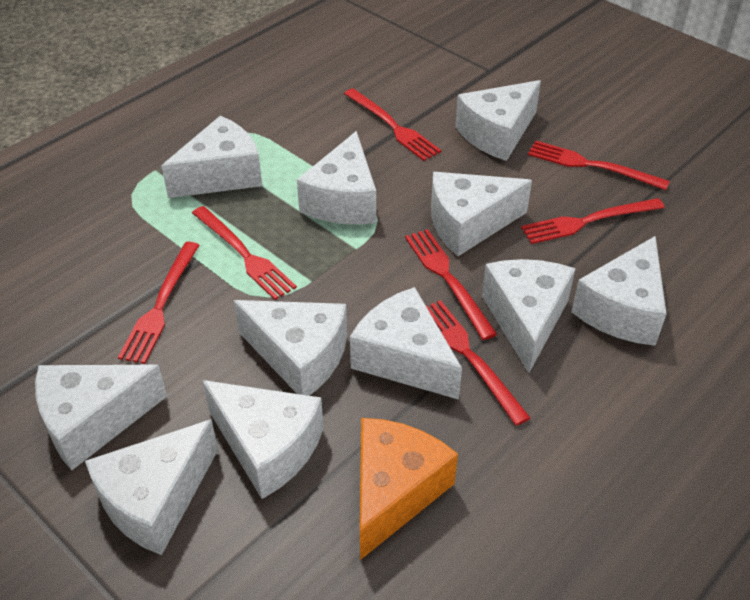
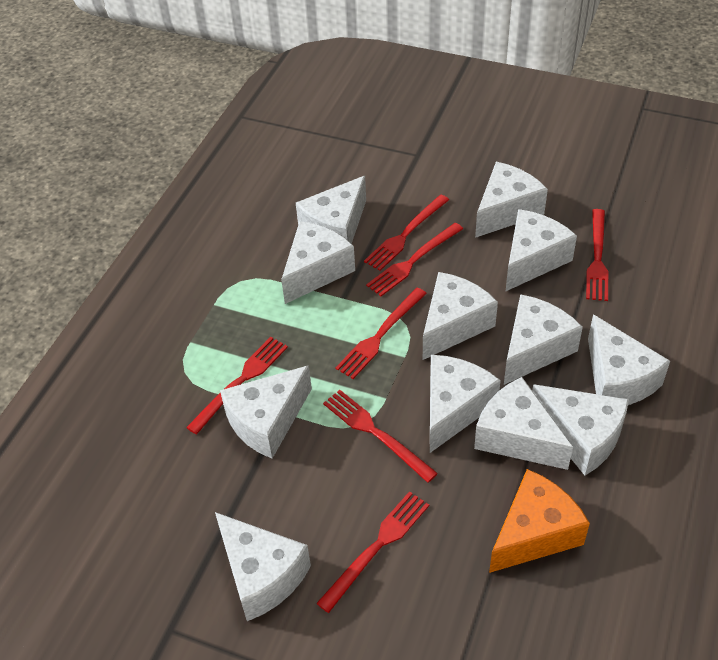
white cheese: 11 -> 12

